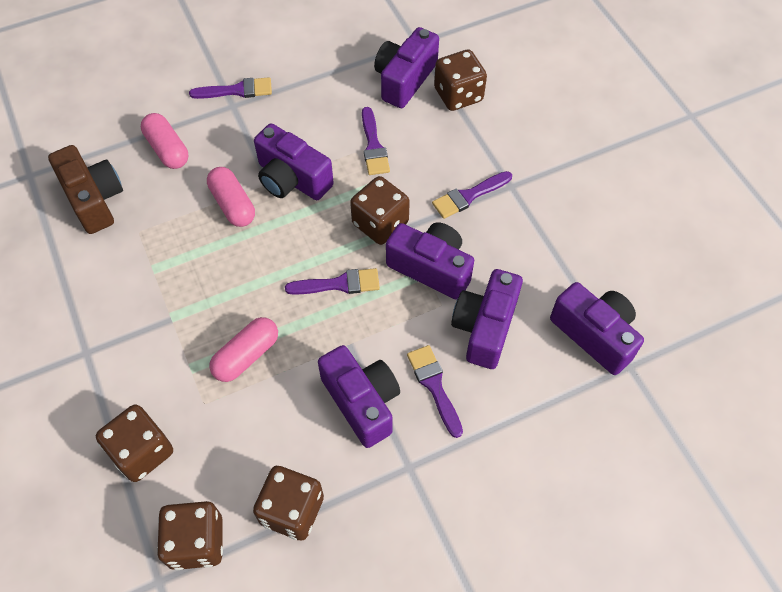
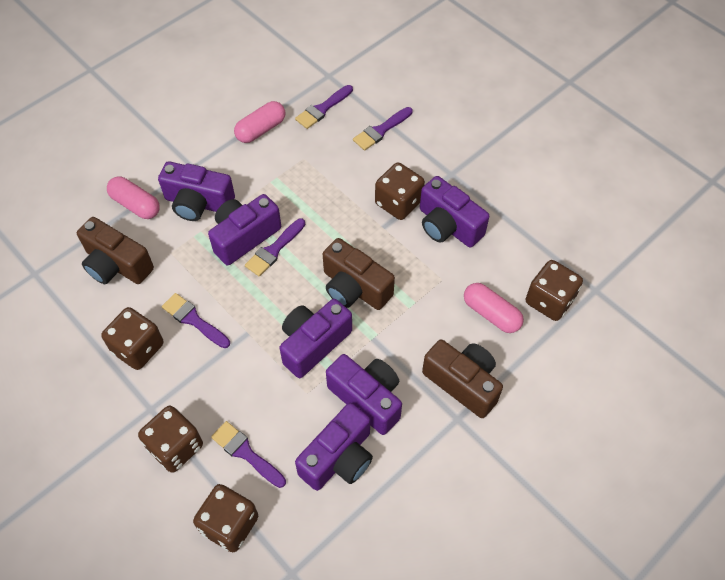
brown camera: 1 -> 3

